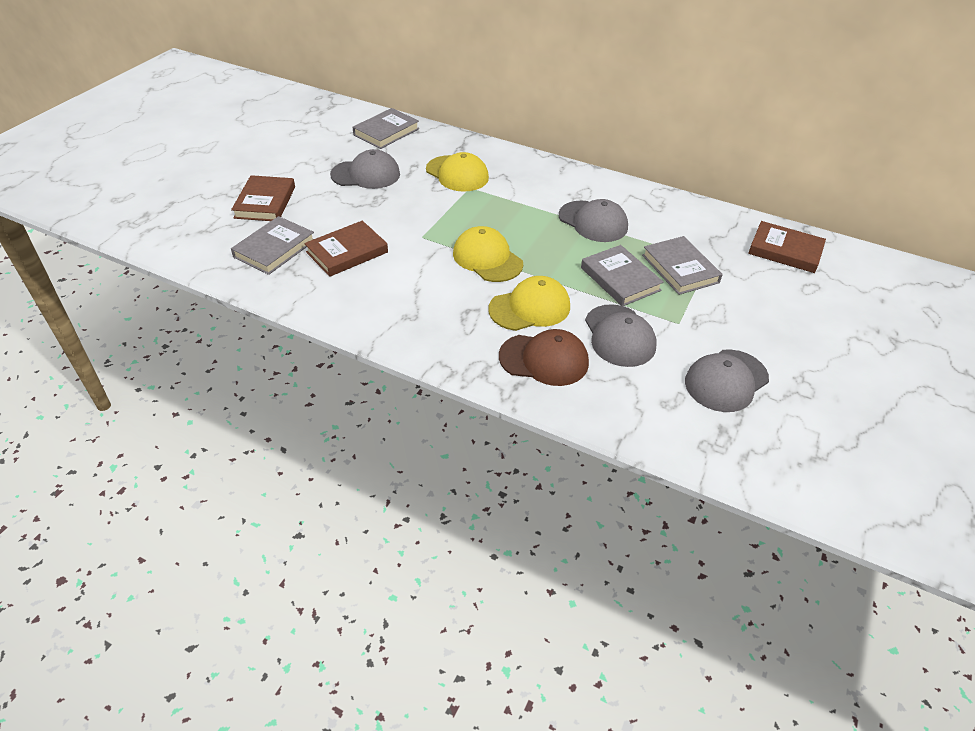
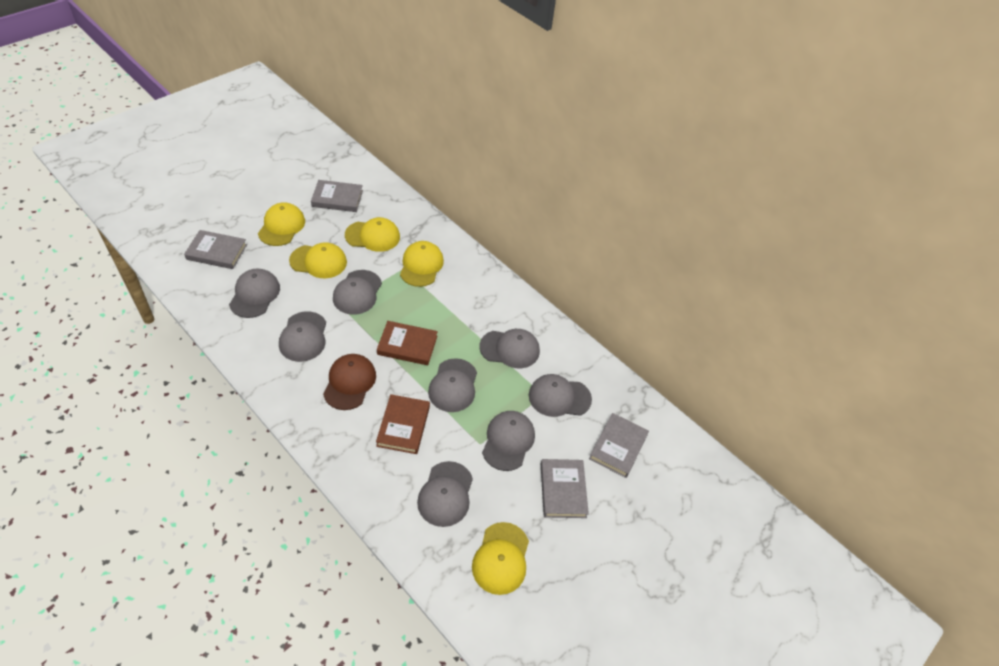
brown book: 3 -> 2
grey cap: 4 -> 8
yellow cap: 3 -> 5

